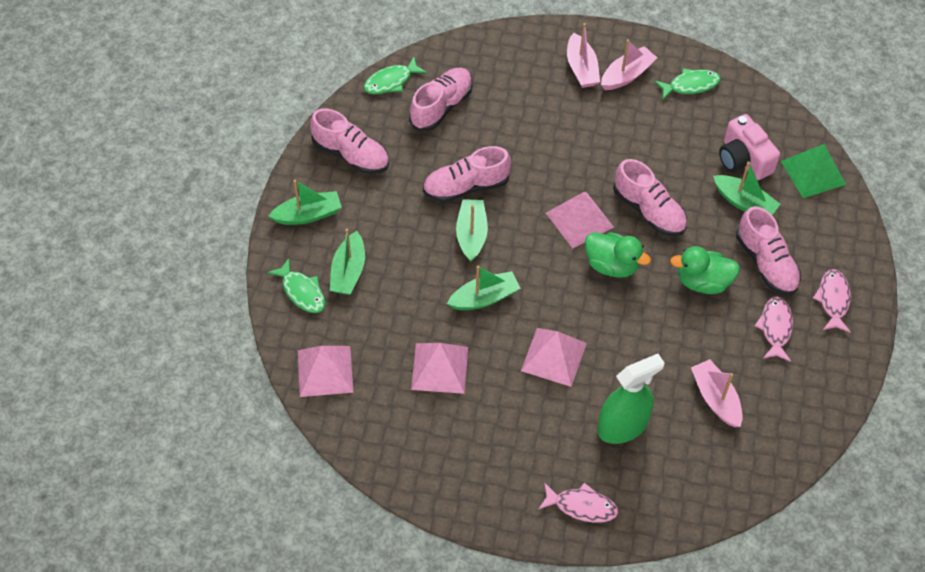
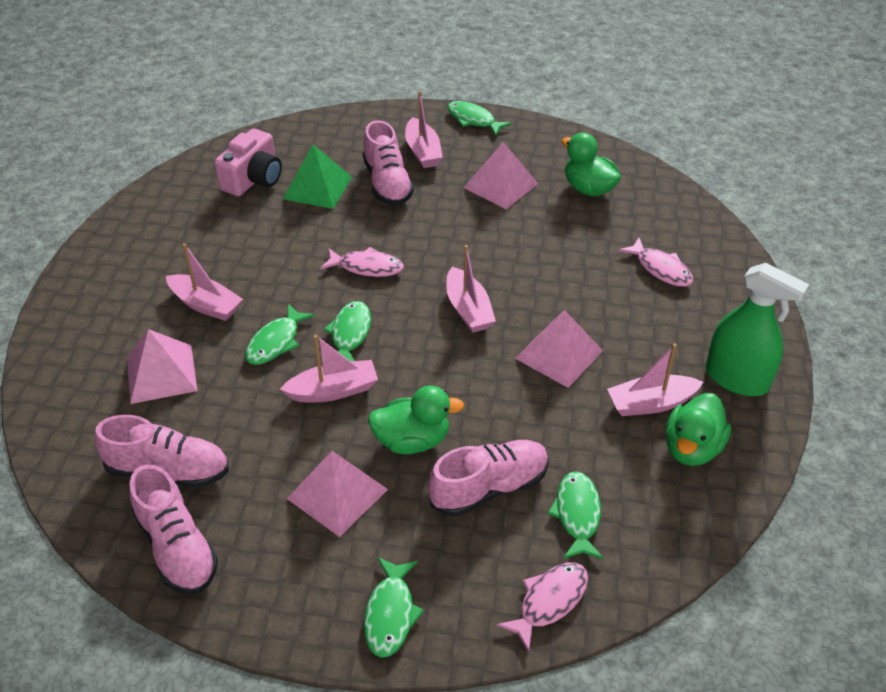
green boat: 5 -> 0
green duck: 2 -> 3
green fish: 3 -> 5
pink boat: 3 -> 5
pink shoe: 5 -> 4

